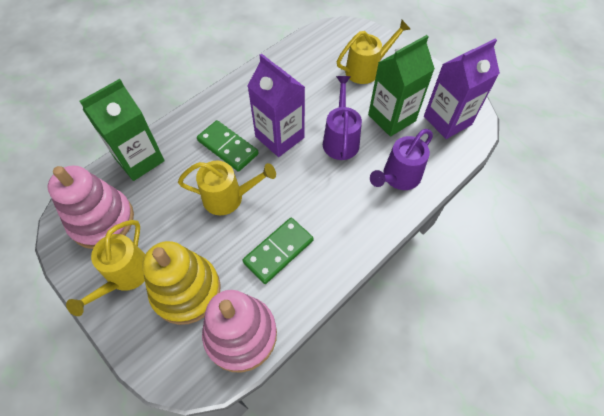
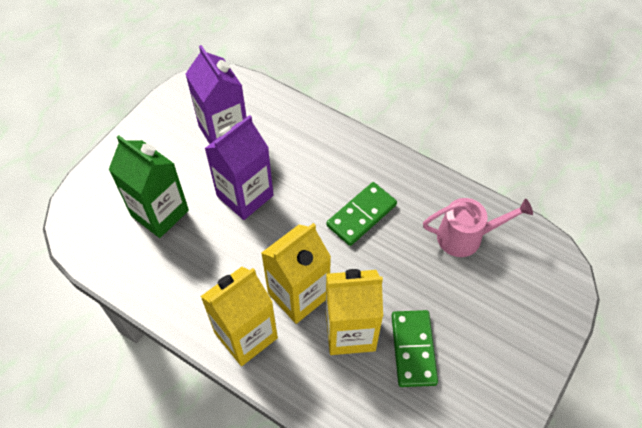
green carton: 2 -> 1
pink stacking toy: 2 -> 0
pink watering can: 0 -> 1
purple watering can: 2 -> 0
yellow carton: 0 -> 3
yellow stacking toy: 1 -> 0
yellow watering can: 3 -> 0

